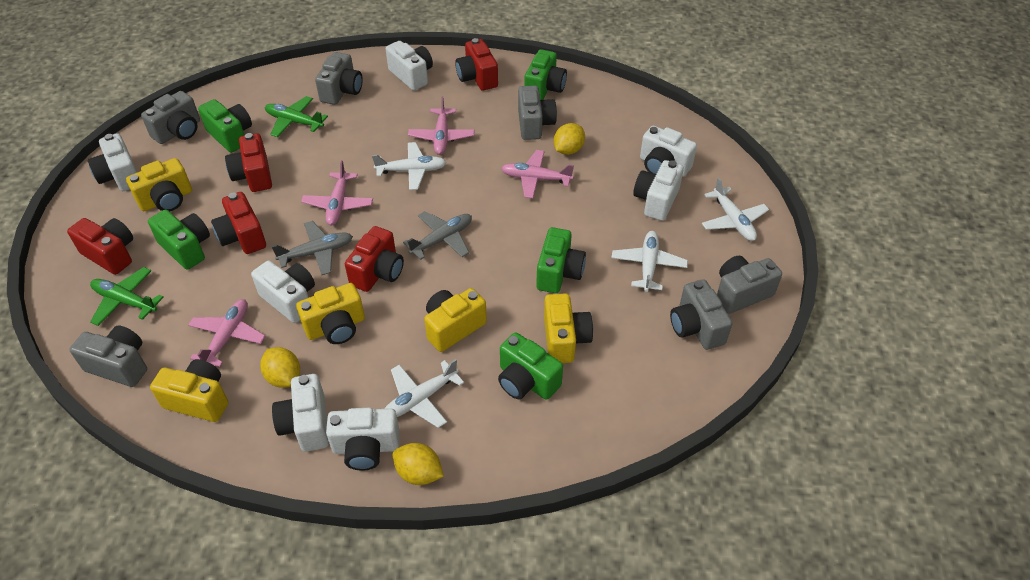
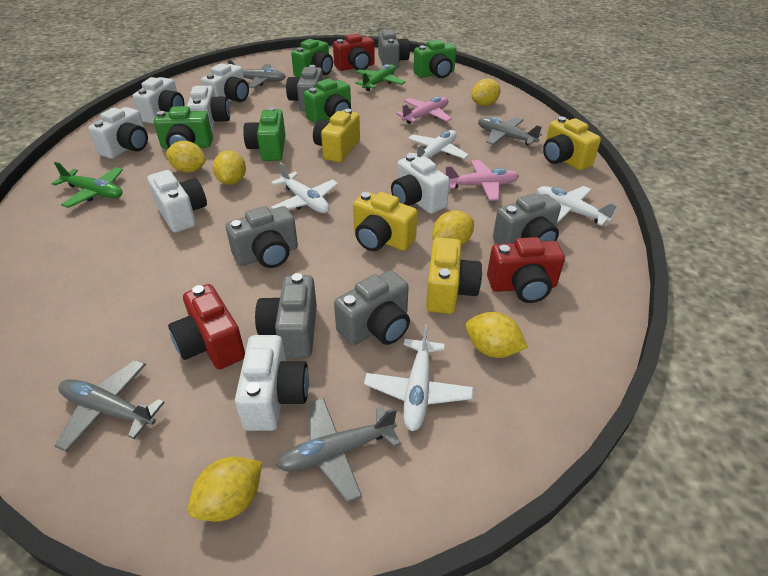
grey plane: 2 -> 4
pink plane: 4 -> 2
red camera: 5 -> 3
yellow camera: 5 -> 4
yellow lemon: 3 -> 6

